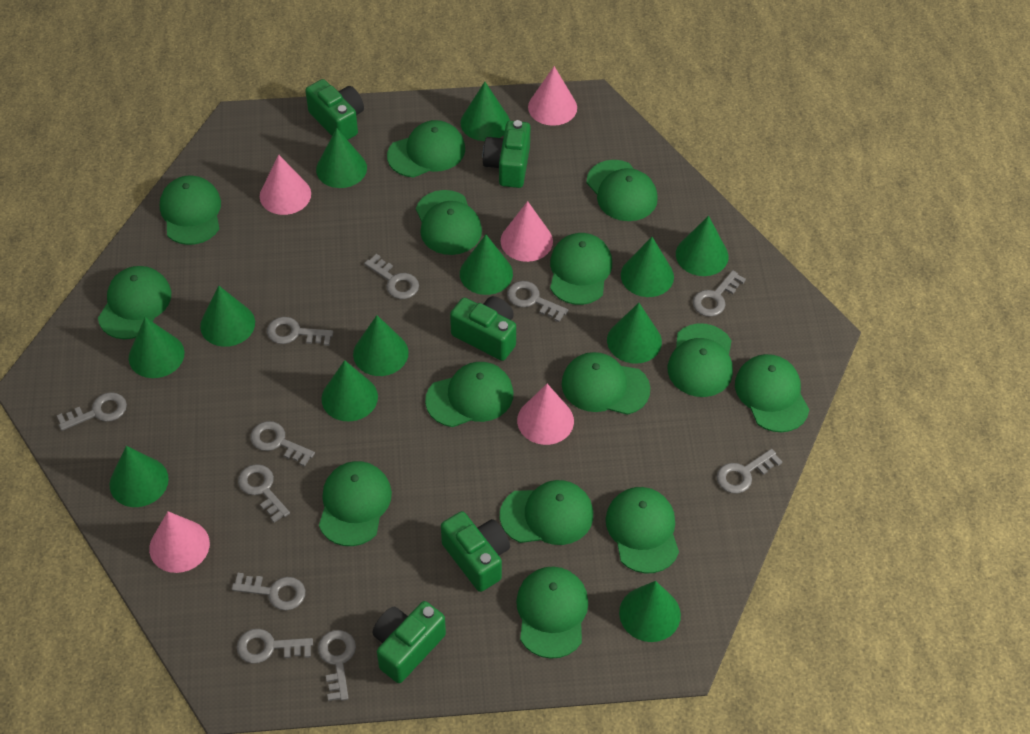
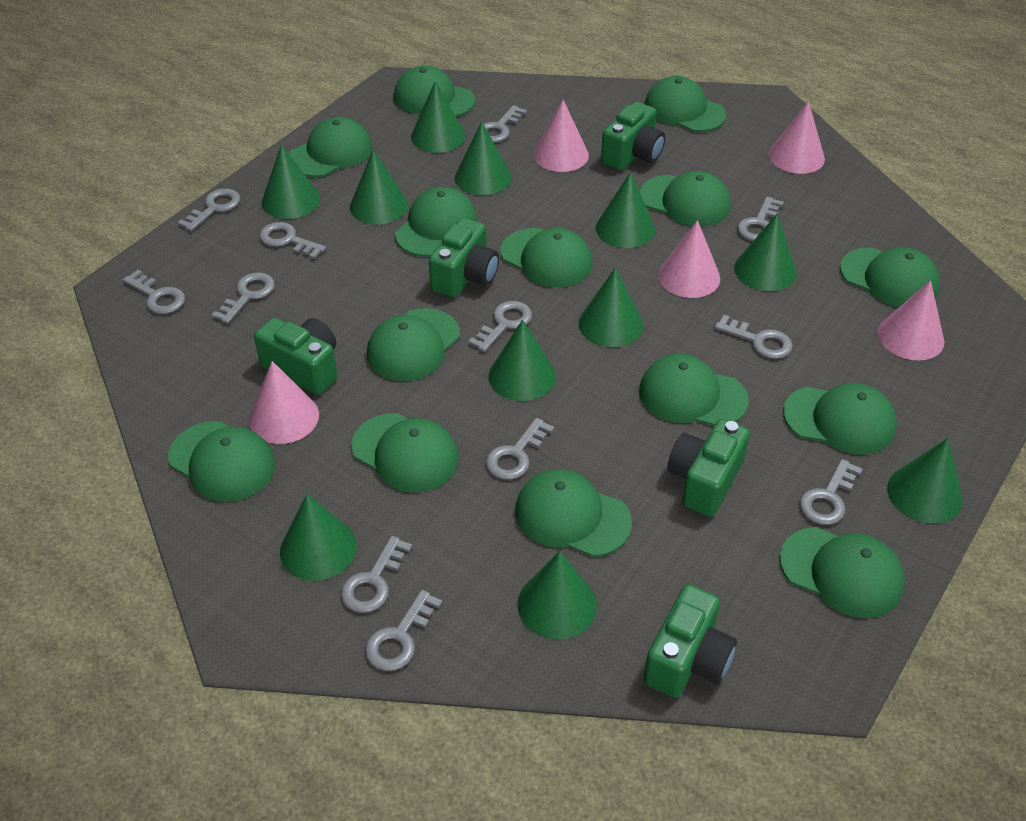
green cone: 12 -> 11
grey key: 11 -> 12

